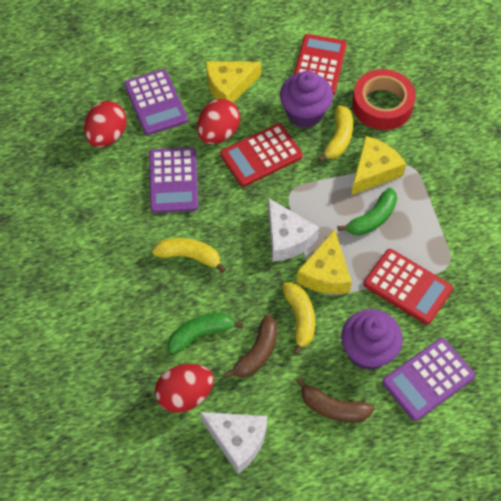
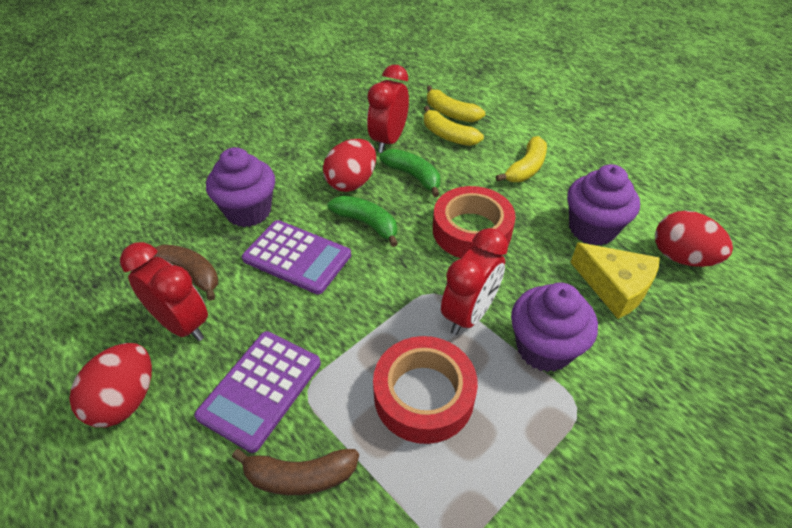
purple calculator: 3 -> 2
purple cupcake: 2 -> 3
red calculator: 3 -> 0
red clock: 0 -> 3
red tape: 1 -> 2
white cheese: 2 -> 0
yellow cheese: 3 -> 1

